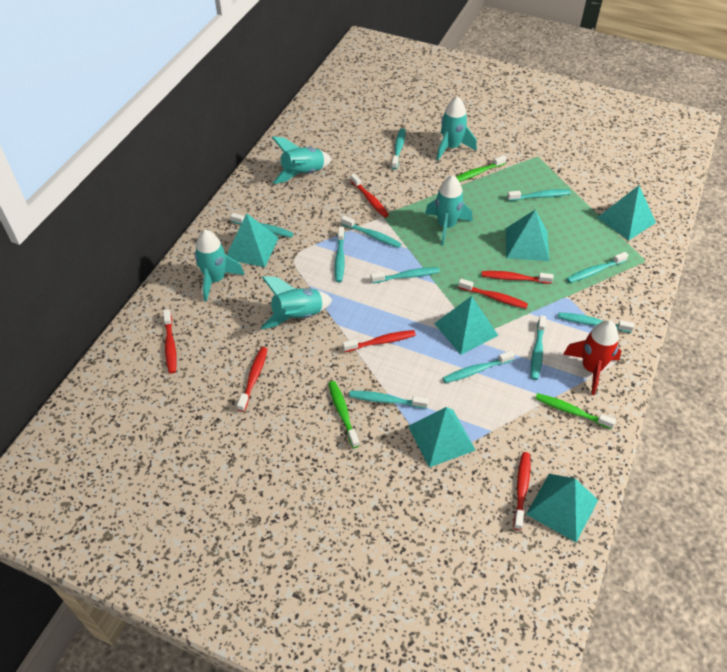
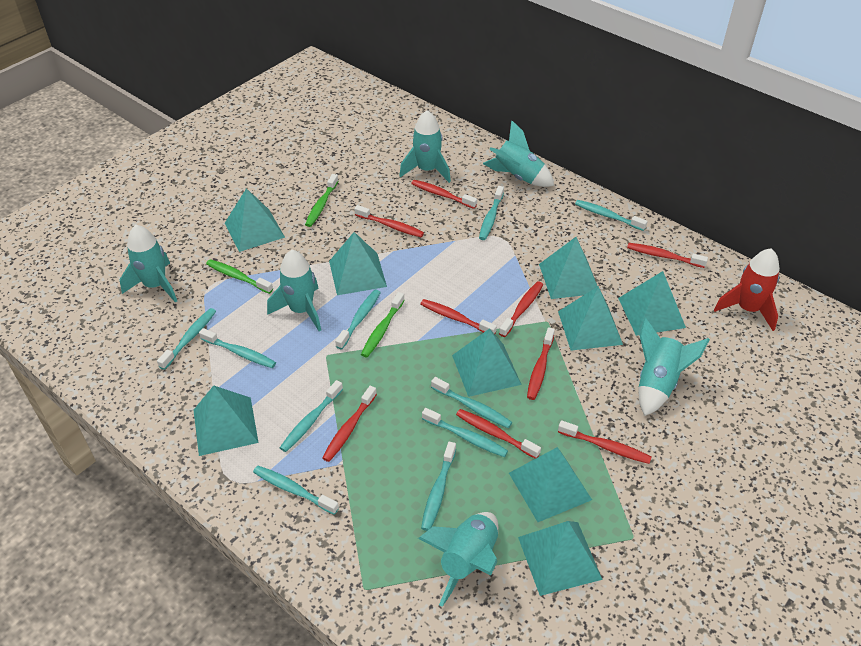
red toothbrush: 7 -> 9
turquoise pyramid: 6 -> 9
turquoise rocket: 5 -> 6
turquoise toothbrush: 11 -> 10

